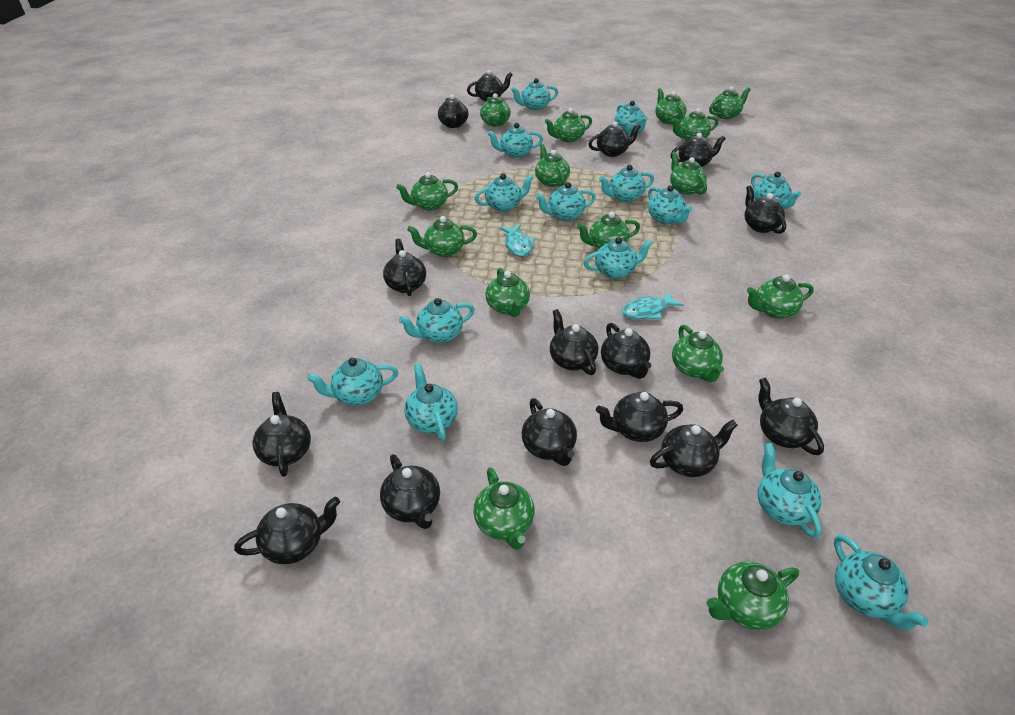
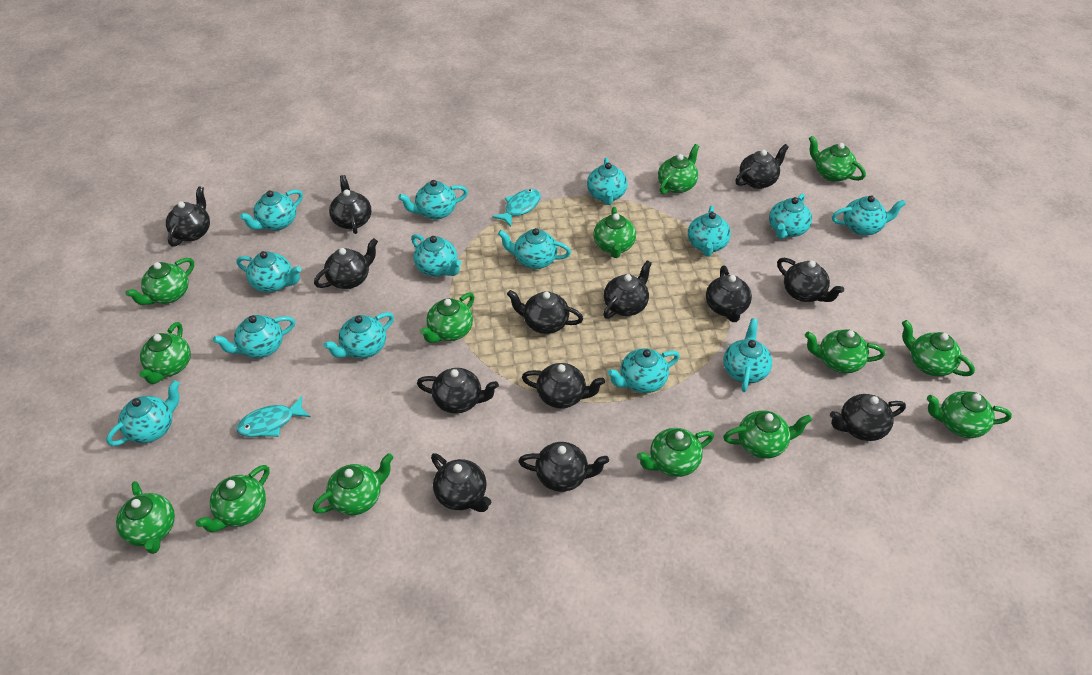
black teapot: 15 -> 13
green teapot: 15 -> 14

